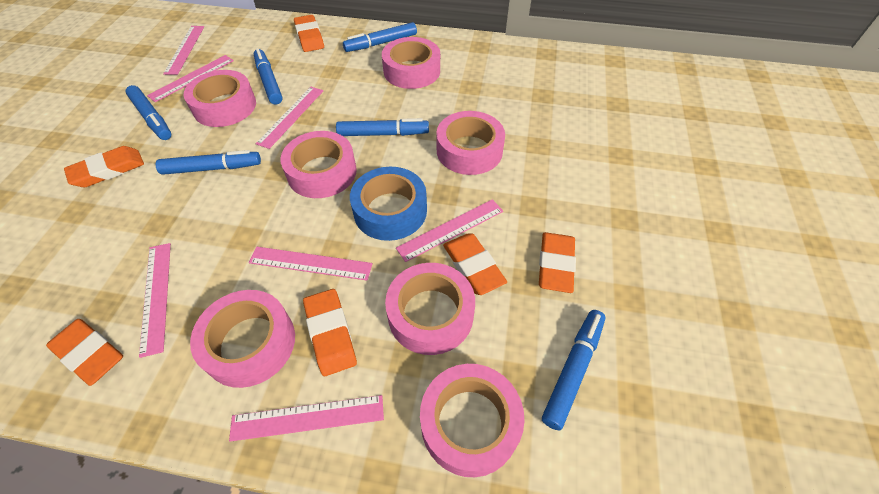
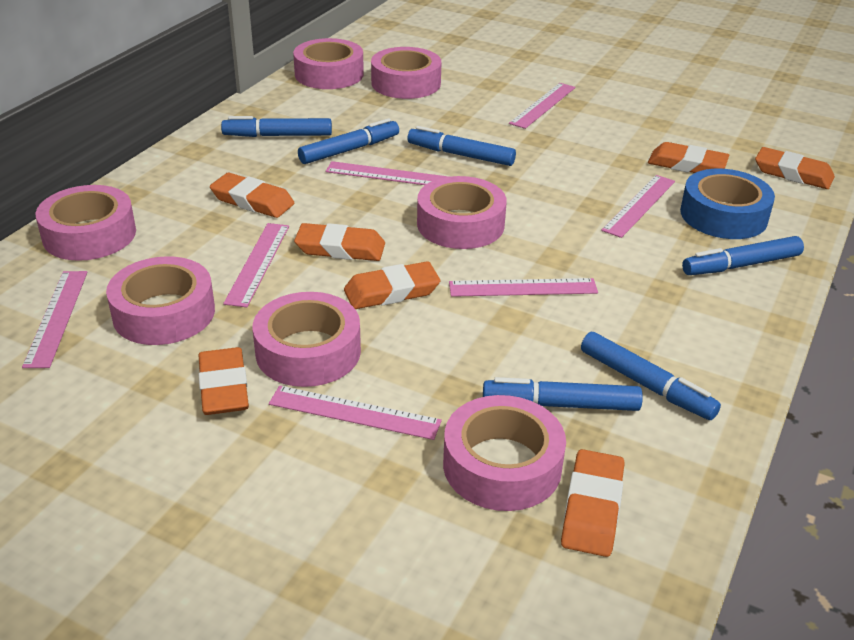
orange eraser: 6 -> 7

